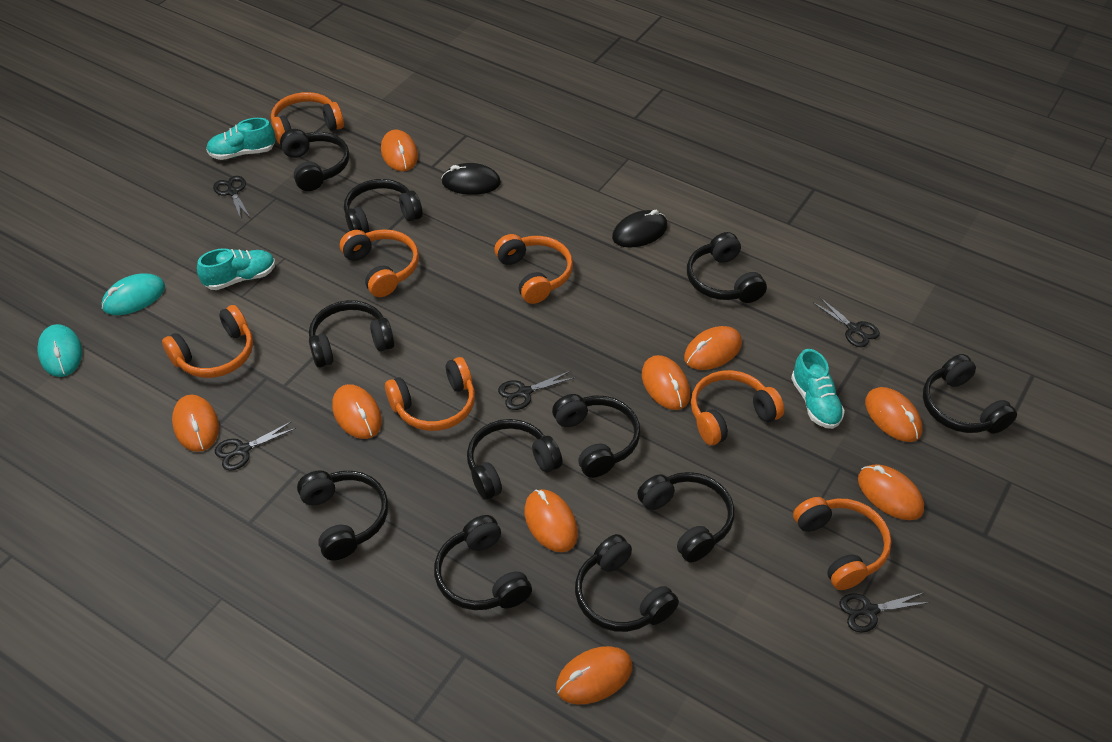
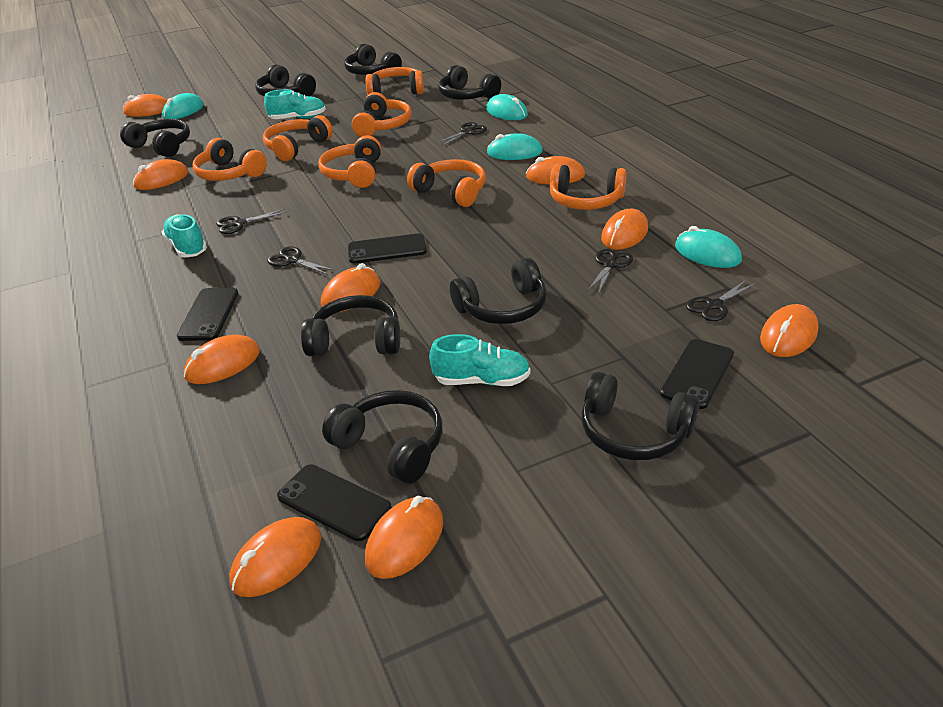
black headphones: 11 -> 8
black mouse: 2 -> 0
black phone: 0 -> 4
turquoise mouse: 2 -> 4

